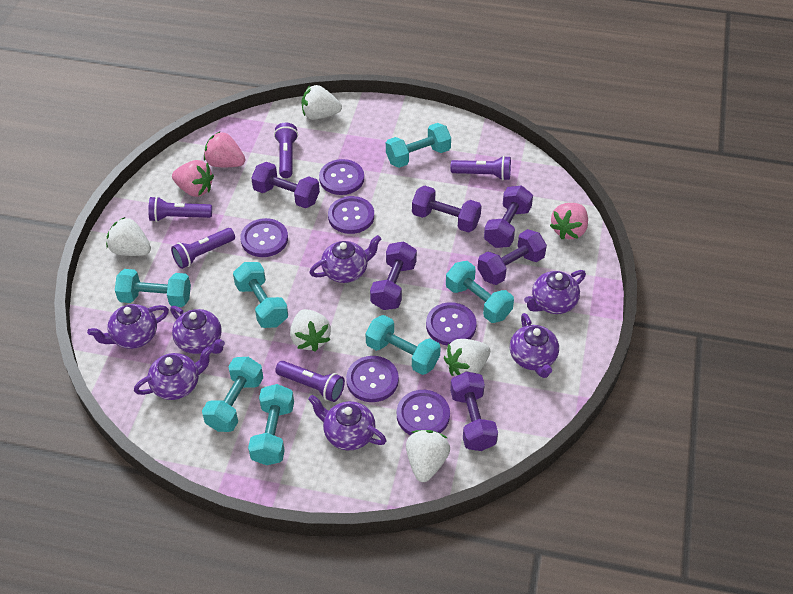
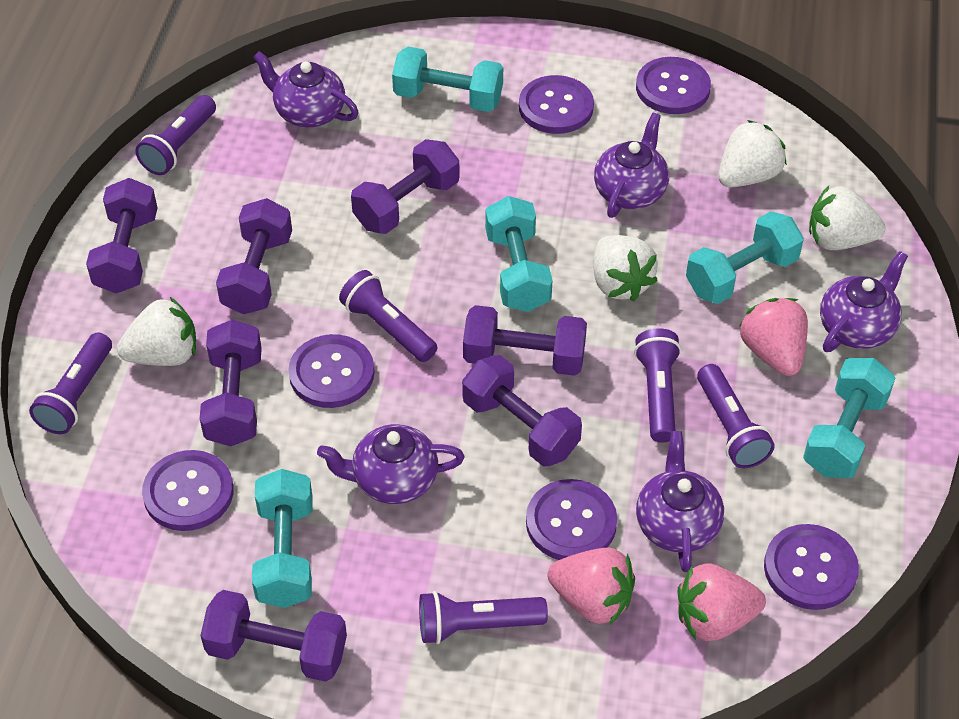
purple dumbbell: 6 -> 7
purple flashlight: 5 -> 6
purple teapot: 7 -> 5
turquoise dumbbell: 7 -> 5
white strawberry: 5 -> 4

